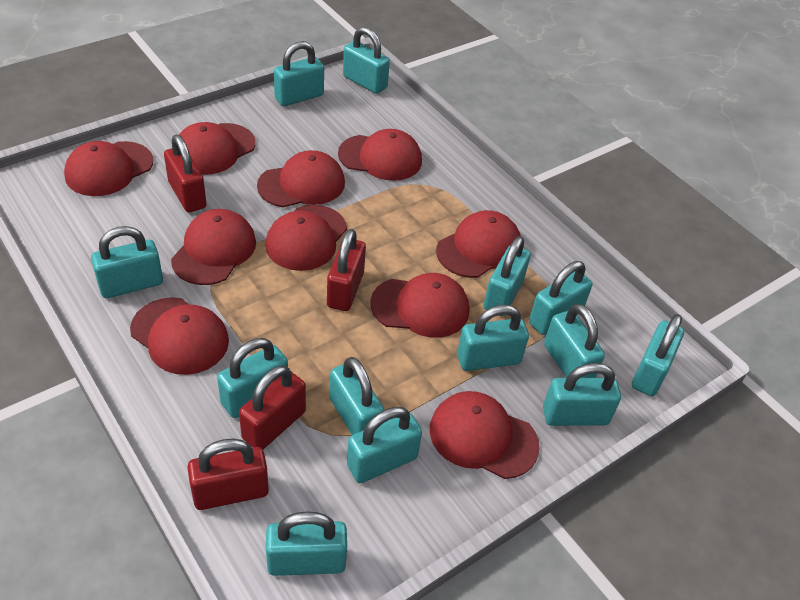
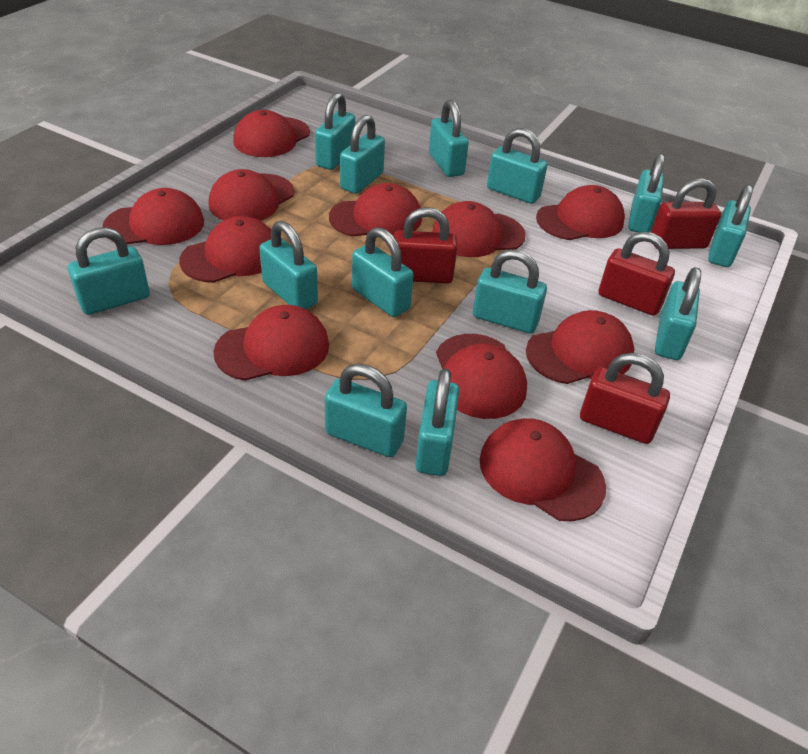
red cap: 10 -> 11

